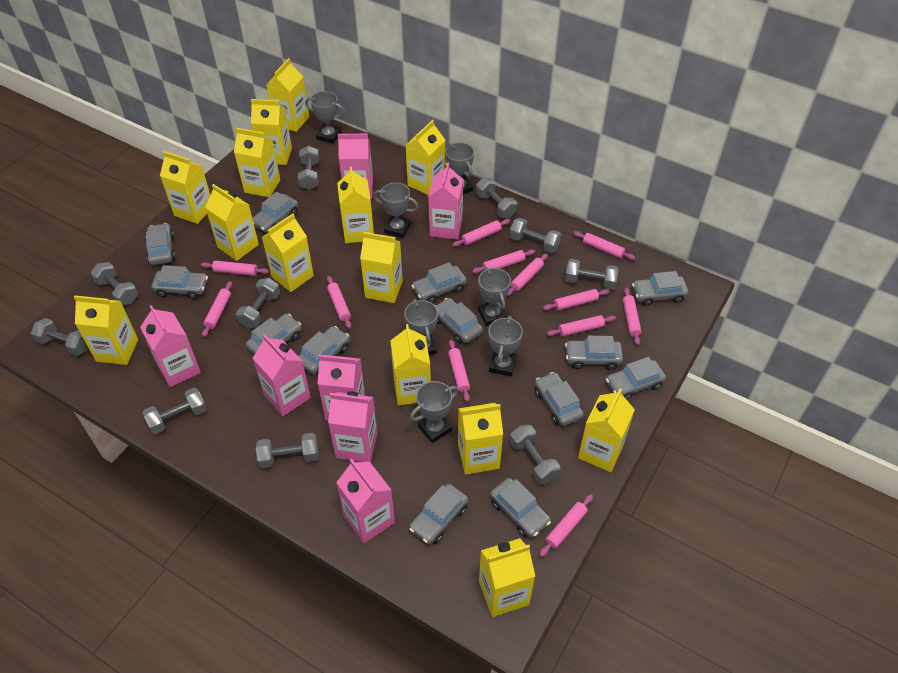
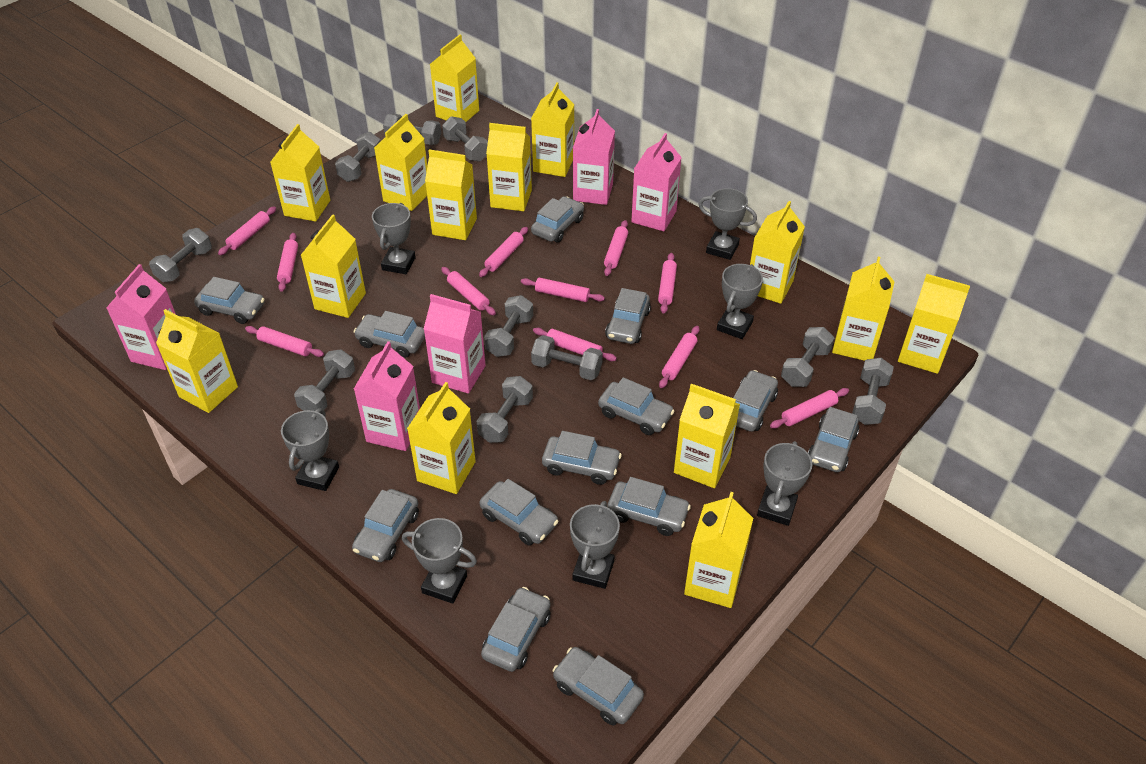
pink carton: 7 -> 5
pink rolling pin: 12 -> 11

